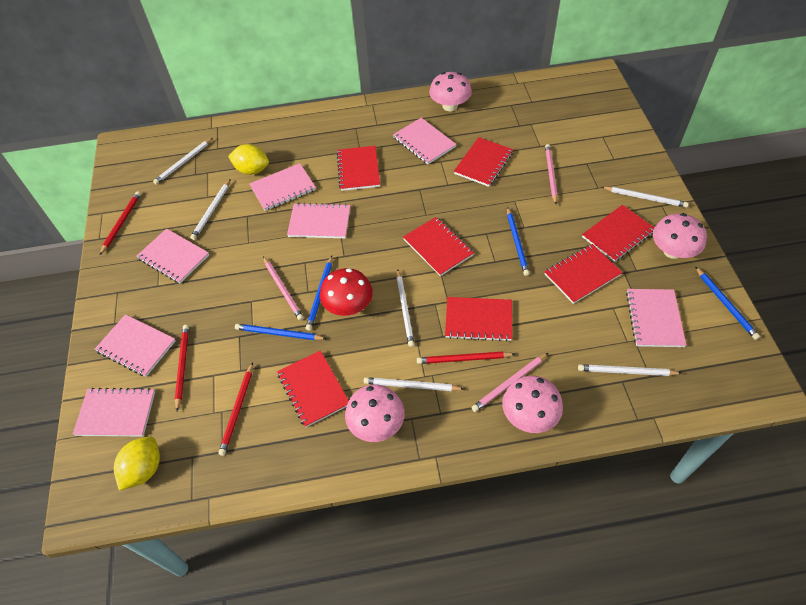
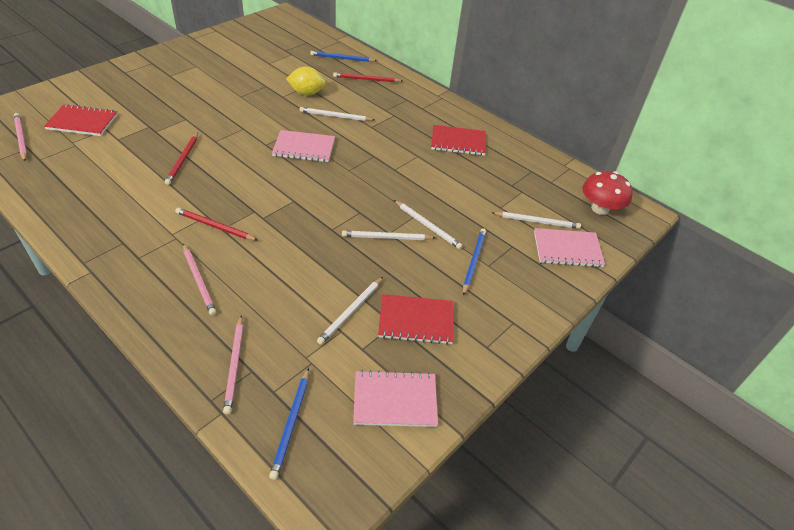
blue pencil: 4 -> 3
pink mushroom: 4 -> 0
pink notebook: 7 -> 3
red notebook: 7 -> 3
red pencil: 4 -> 3
white pencil: 6 -> 5
yellow lemon: 2 -> 1

